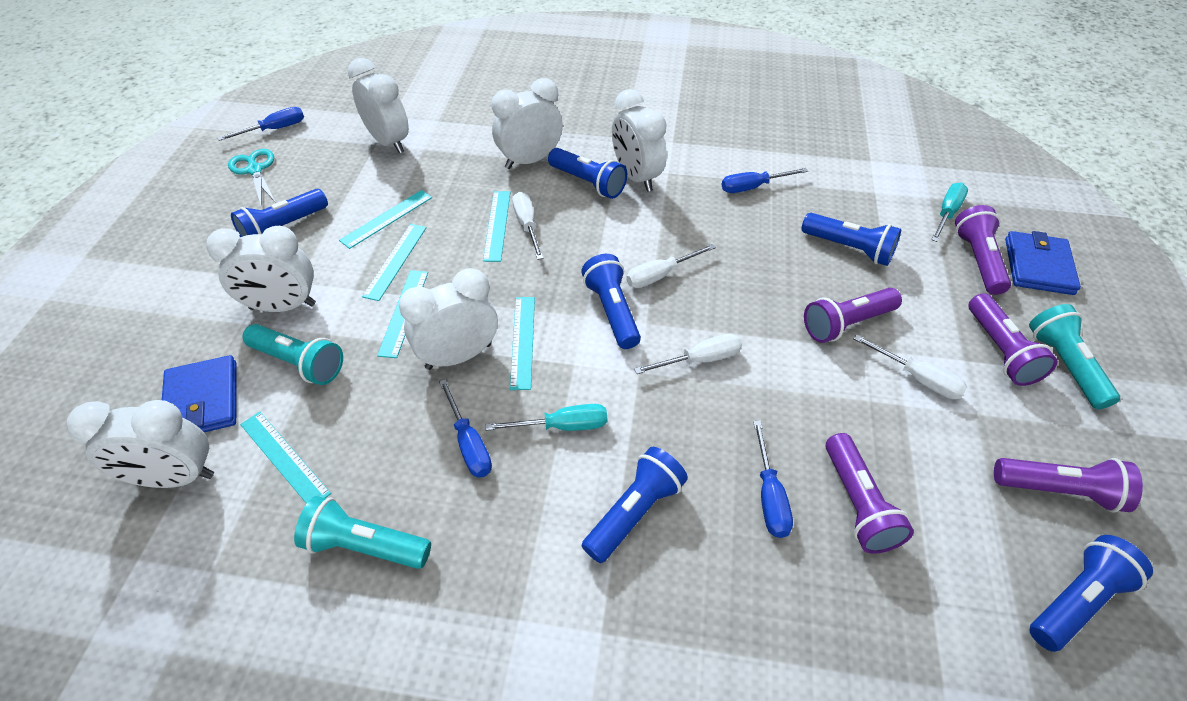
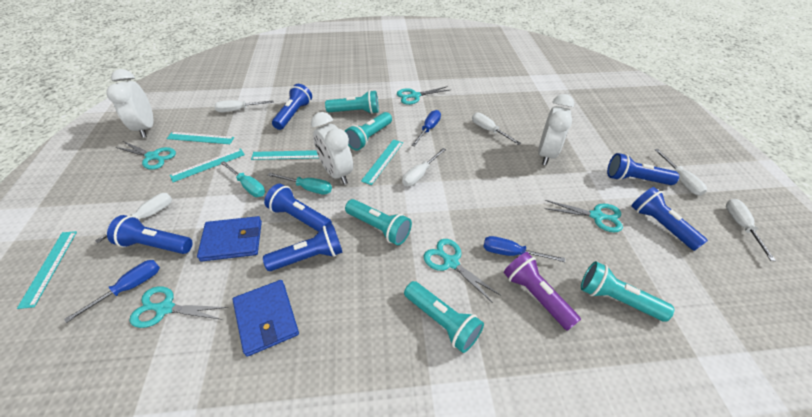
blue screwdriver: 4 -> 3
purple flashlight: 5 -> 1
turquoise flashlight: 3 -> 5
turquoise ruler: 6 -> 5
turquoise scissors: 1 -> 5
white clock: 6 -> 3
white screwdriver: 4 -> 6

